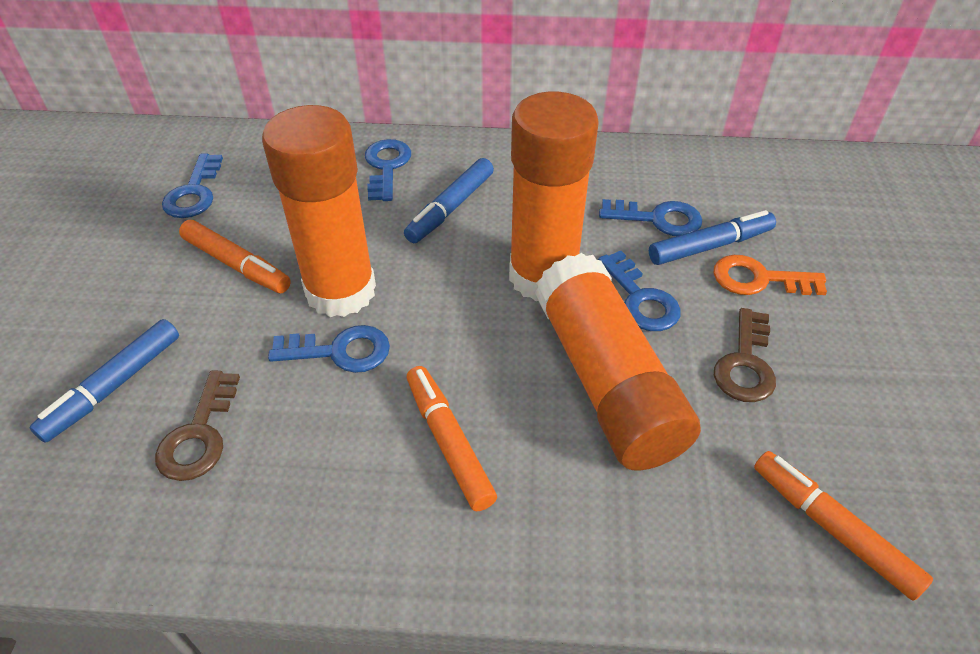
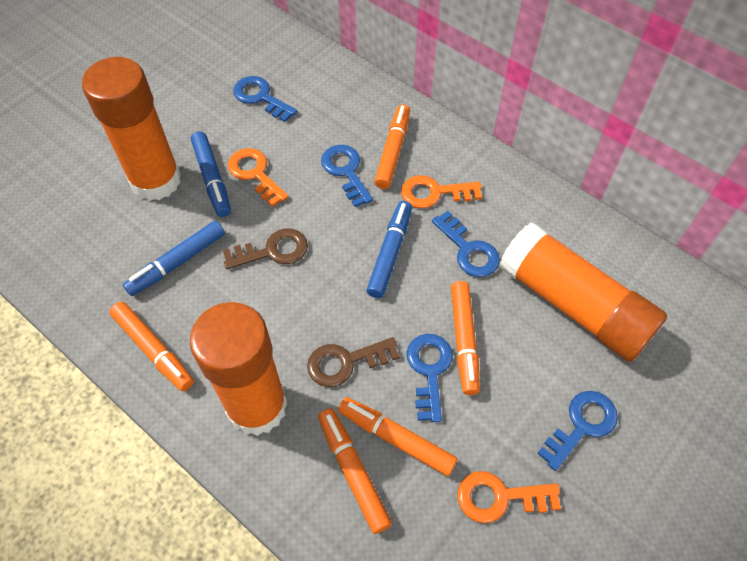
orange key: 1 -> 3
orange marker: 3 -> 5

